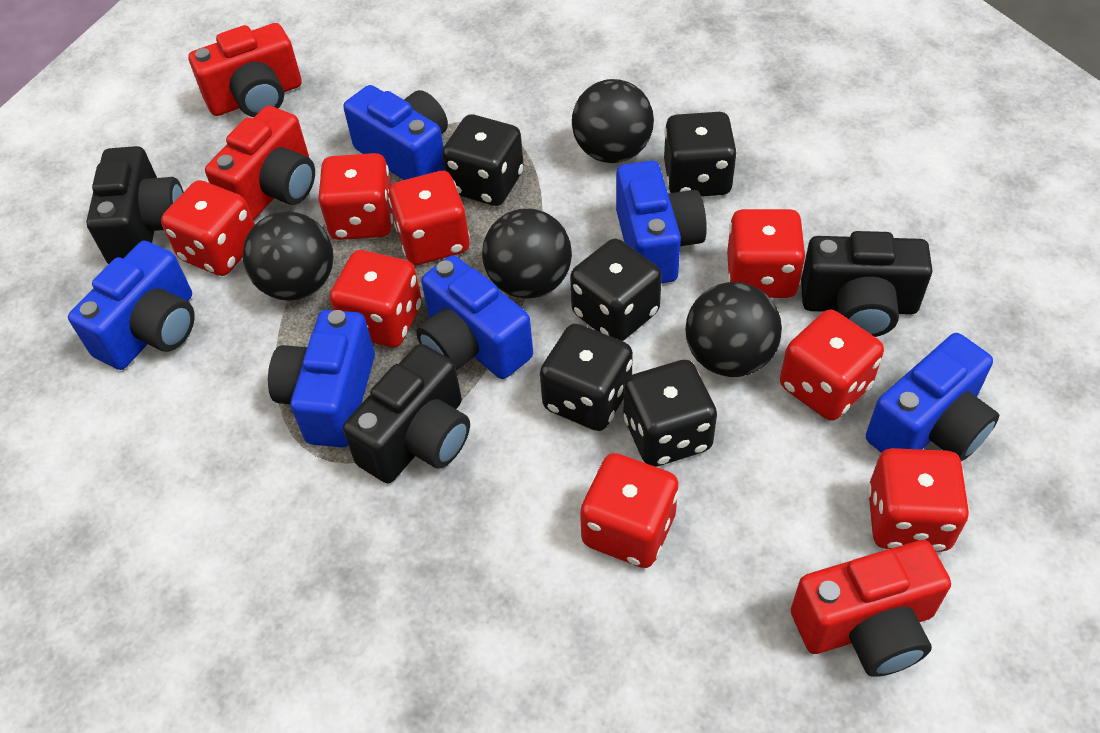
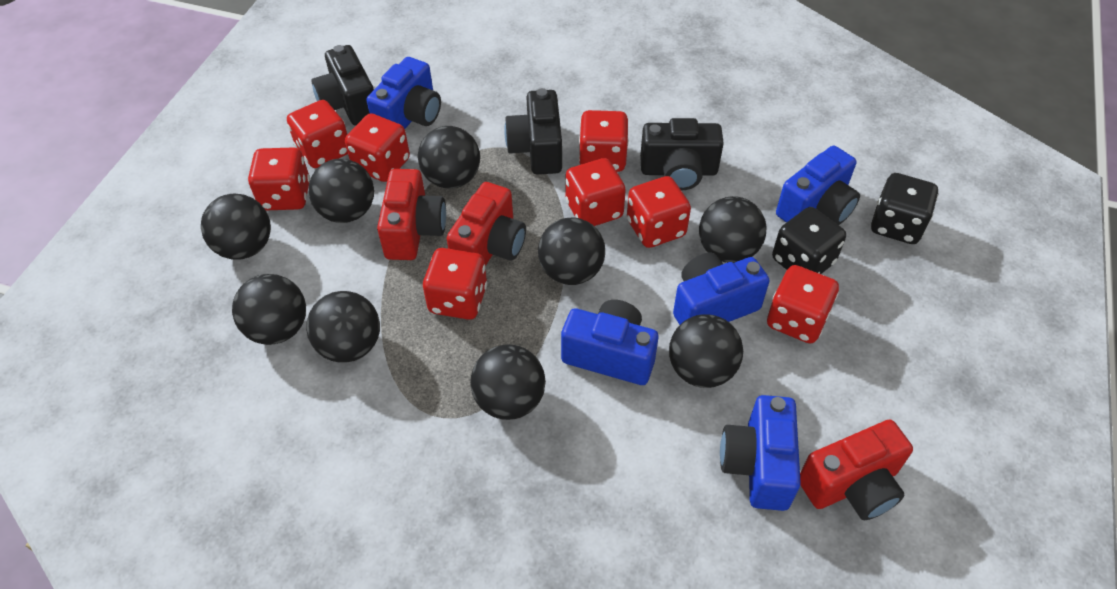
black ball: 4 -> 9
black dice: 5 -> 2
blue camera: 6 -> 5

